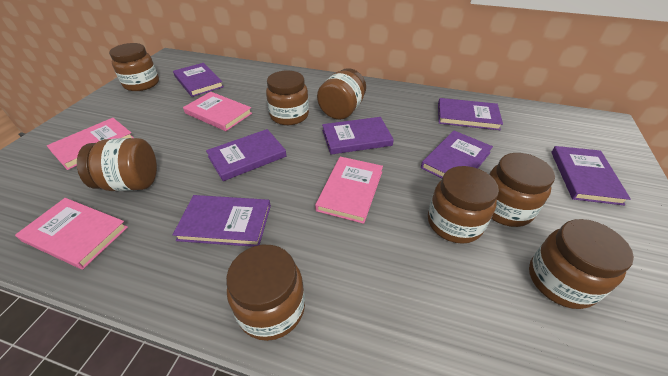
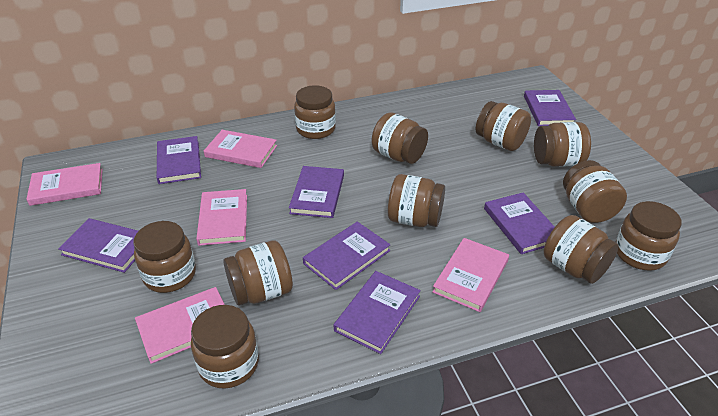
brown jar: 8 -> 11
pink book: 4 -> 5

